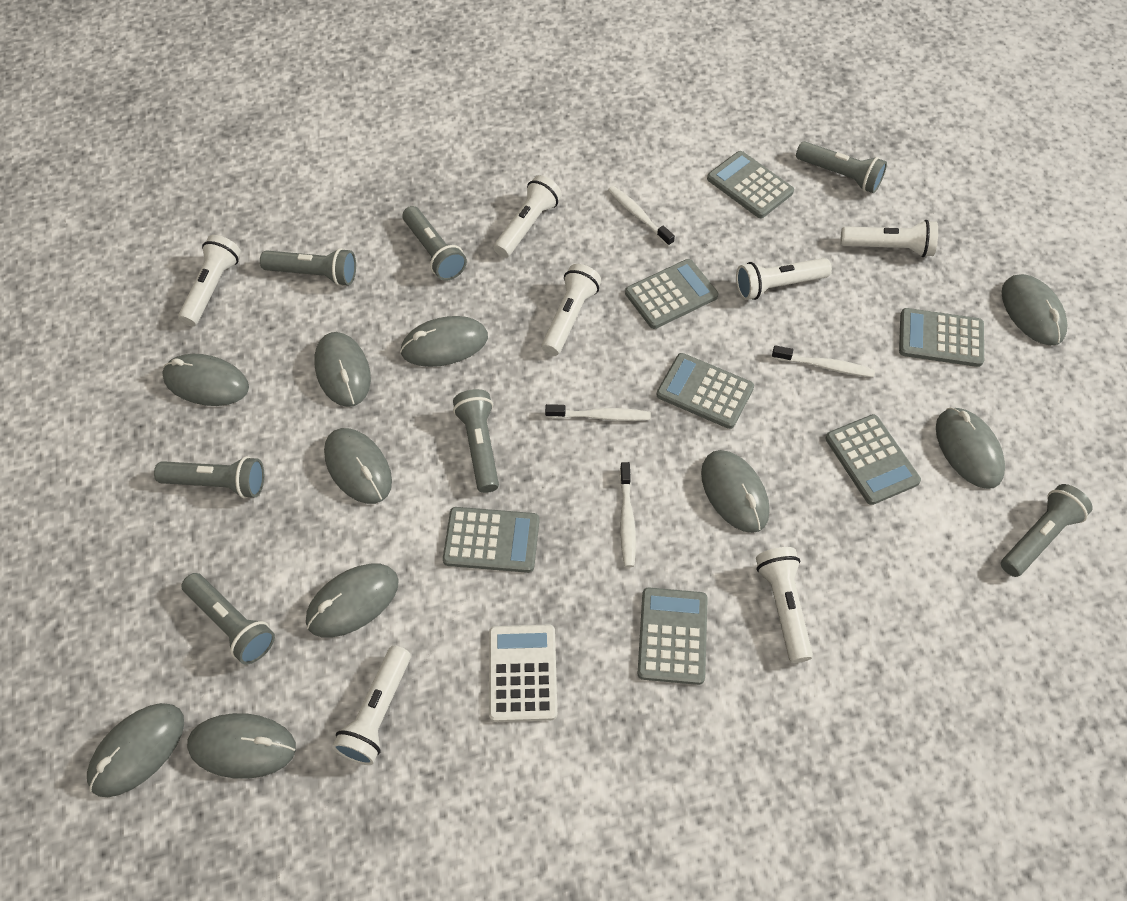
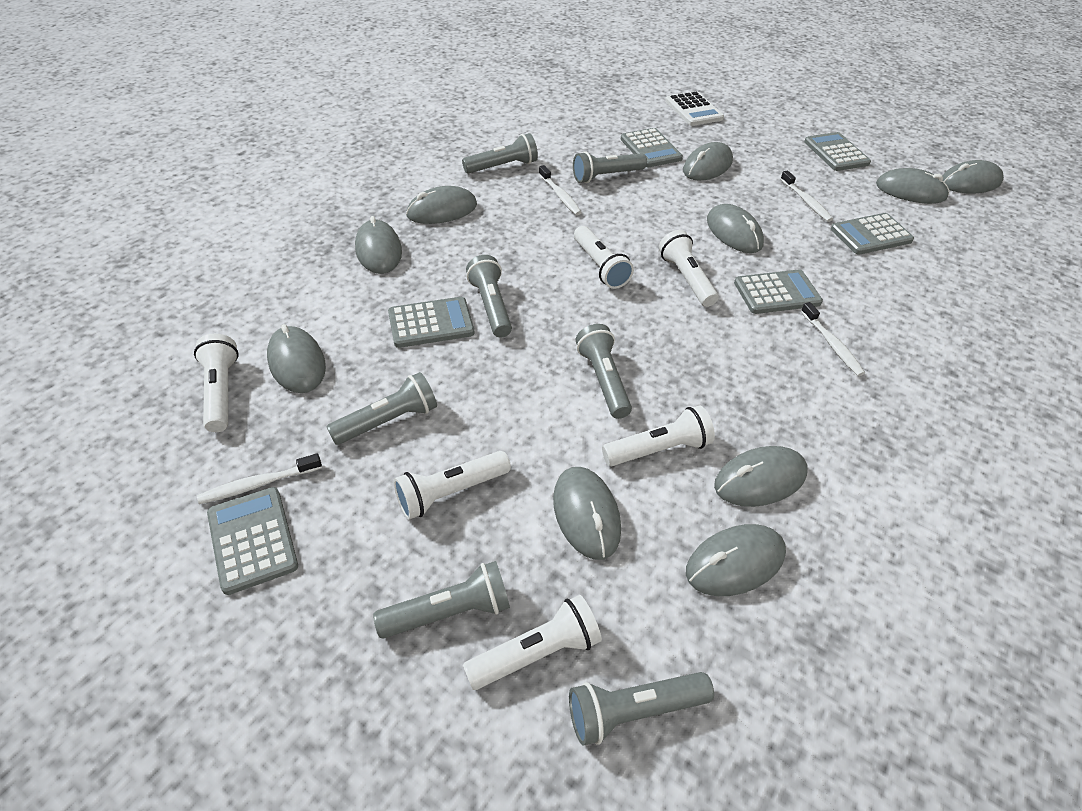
grey calculator: 7 -> 6
white flashlight: 7 -> 6

